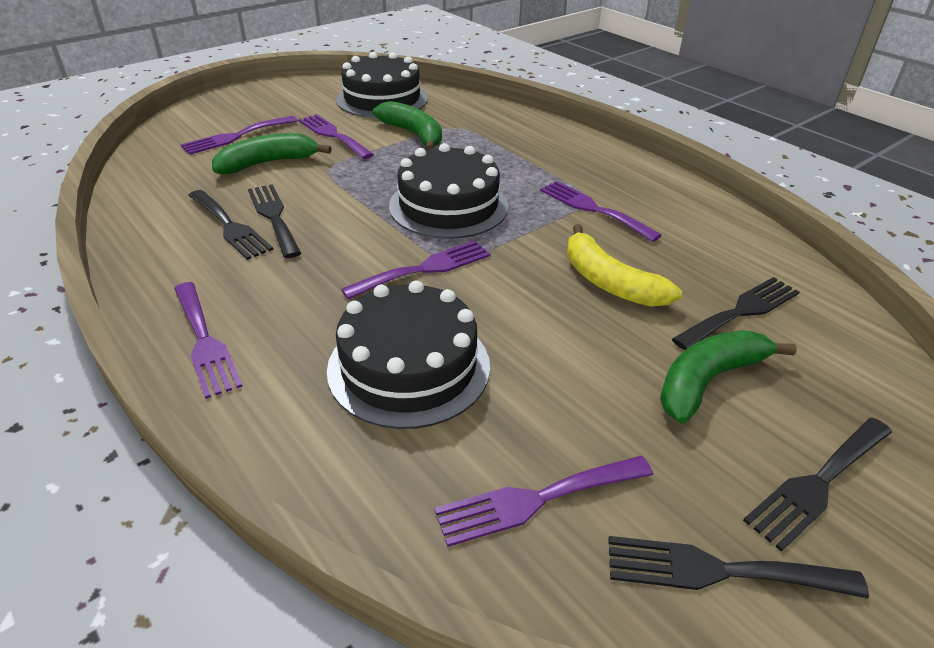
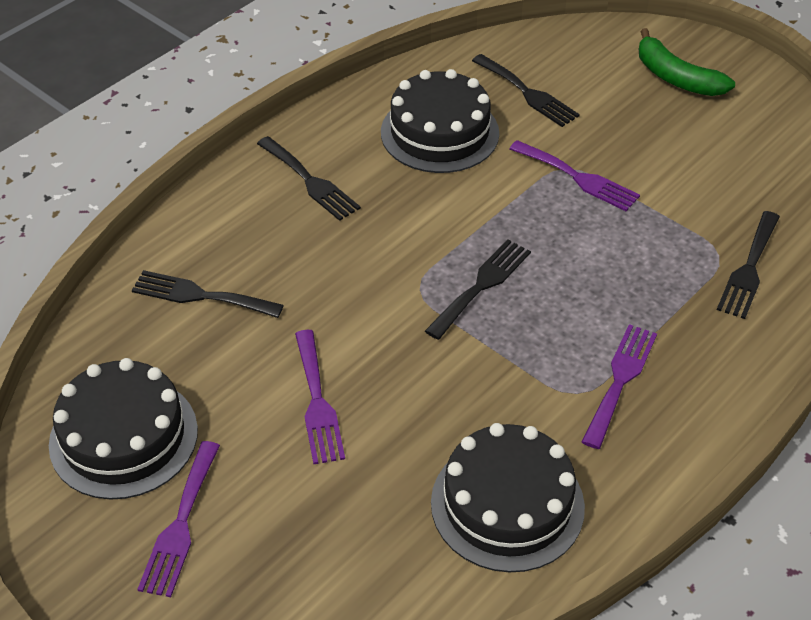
green banana: 3 -> 1
purple fork: 6 -> 4
yellow banana: 1 -> 0

